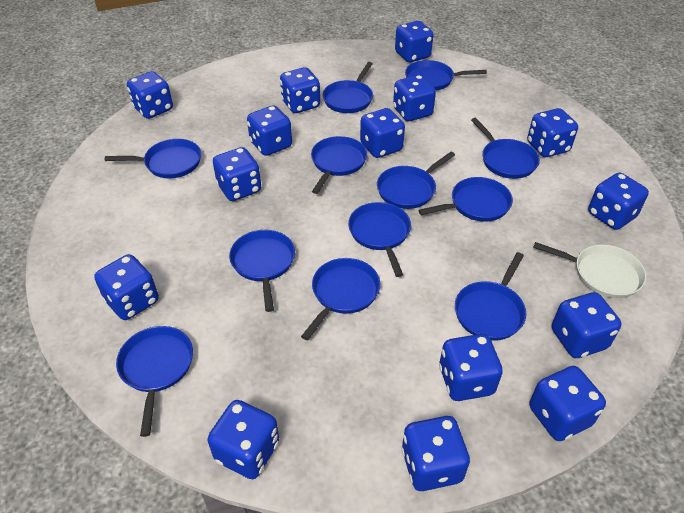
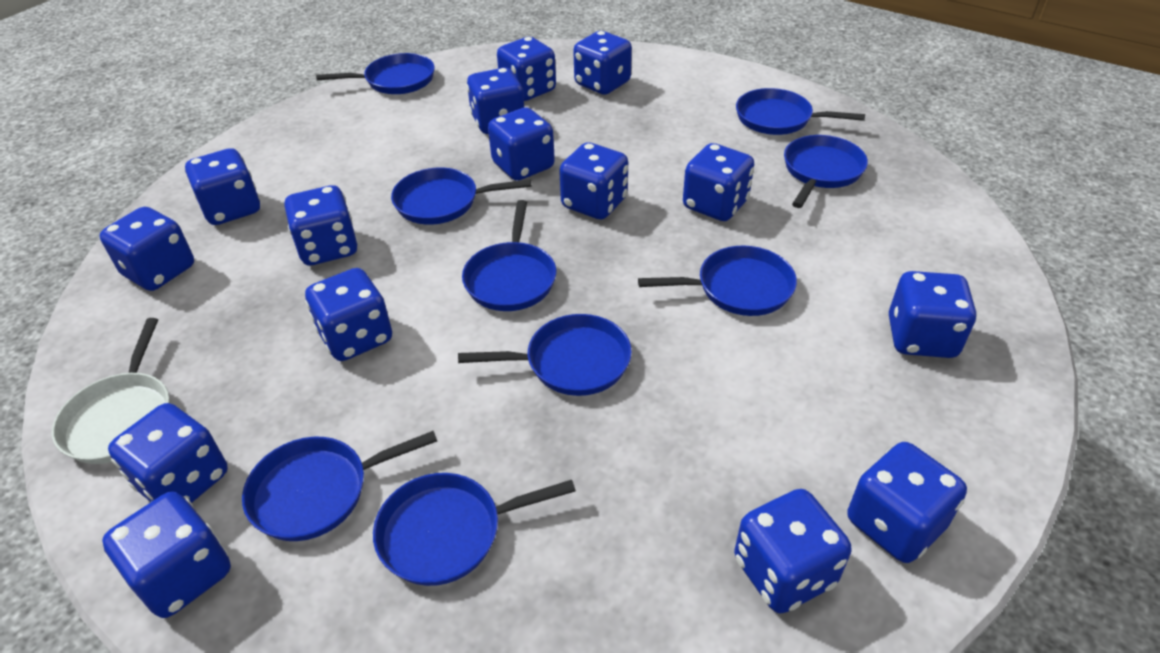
blue pan: 12 -> 9

